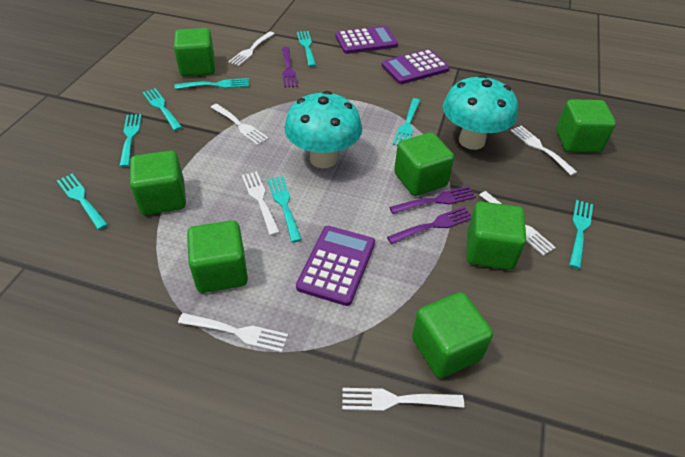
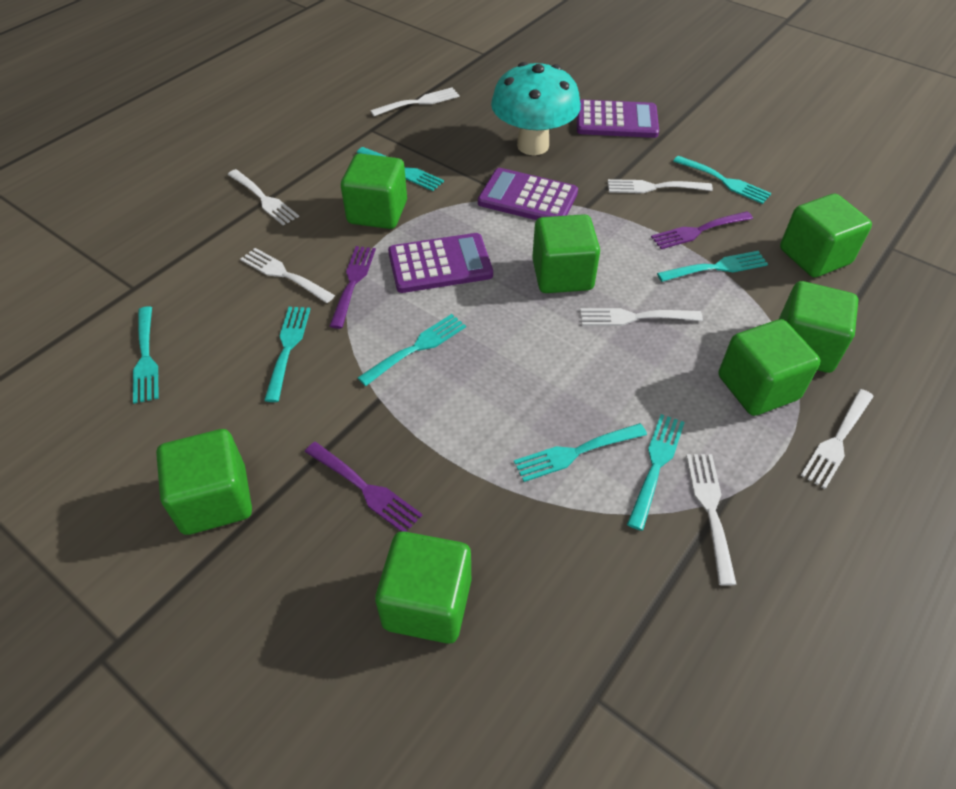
turquoise mushroom: 2 -> 1

